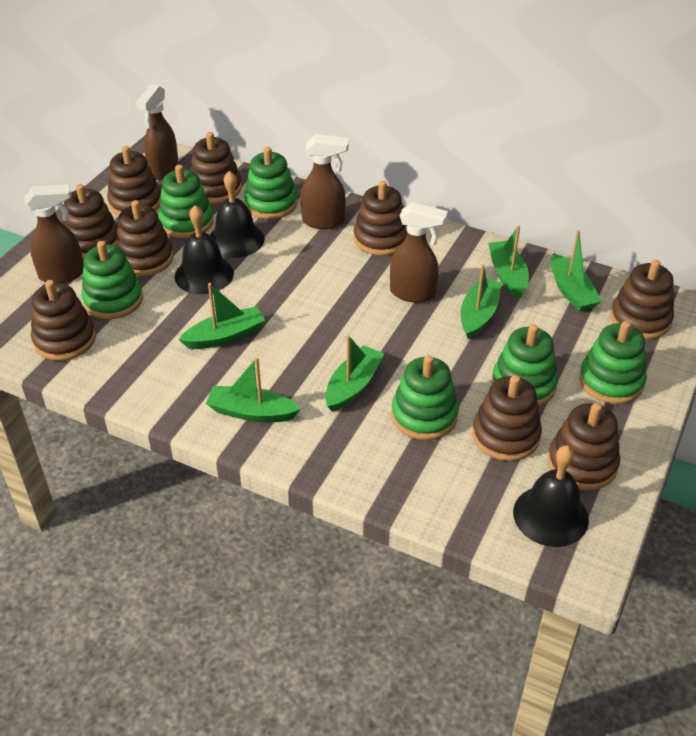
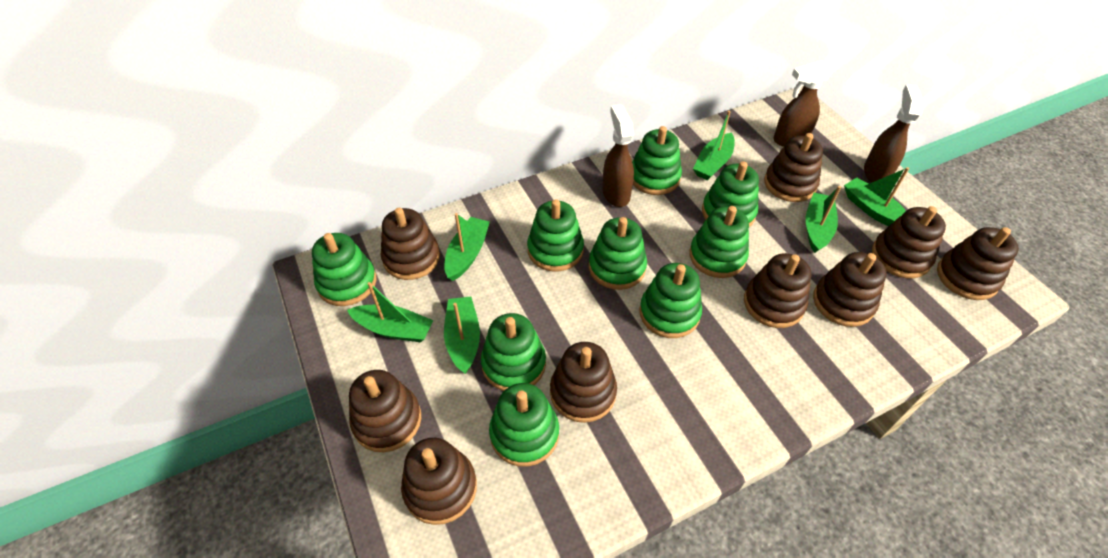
black bell: 3 -> 0
brown spray bottle: 4 -> 3
green stacking toy: 6 -> 9

